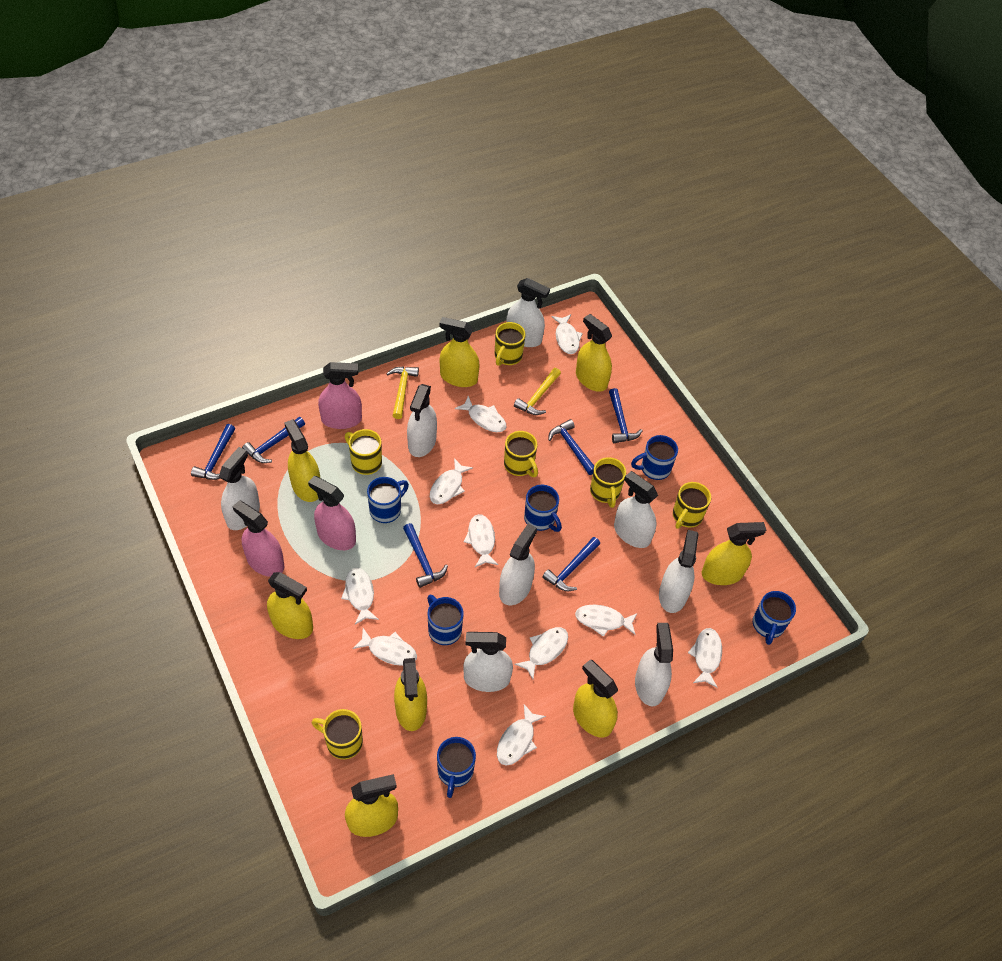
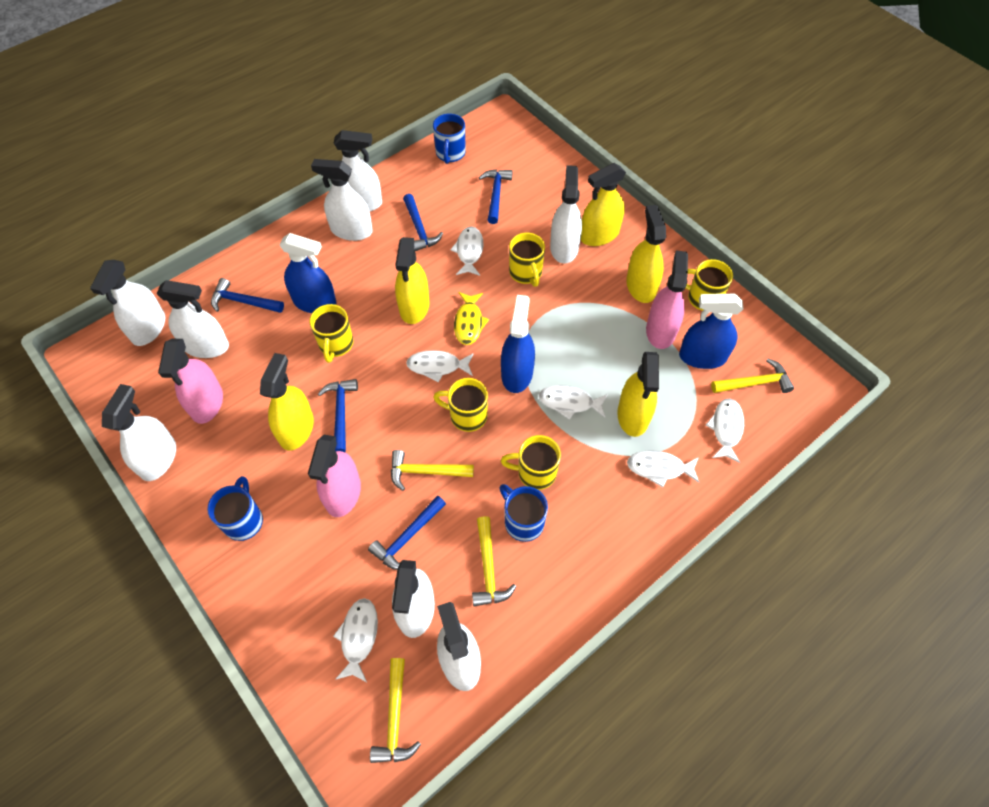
blue hammer: 6 -> 5
blue mug: 6 -> 3
blue spray bottle: 0 -> 3
white fish: 10 -> 6
yellow fish: 0 -> 1
yellow hammer: 2 -> 4
yellow mug: 6 -> 5
yellow spray bottle: 8 -> 5

